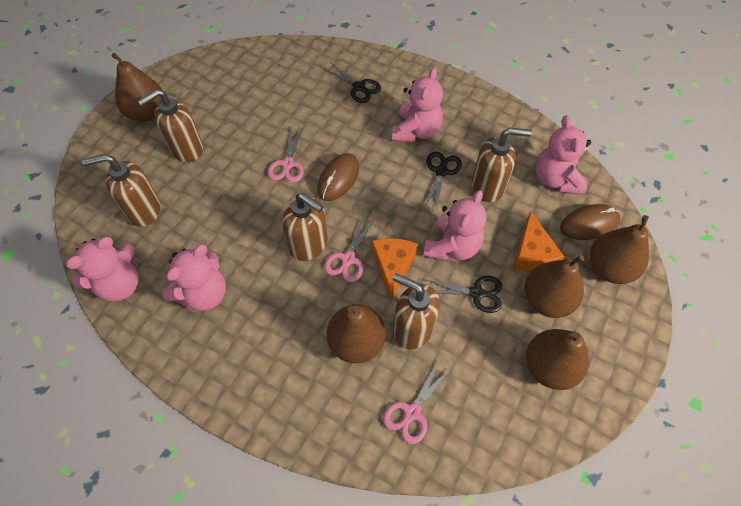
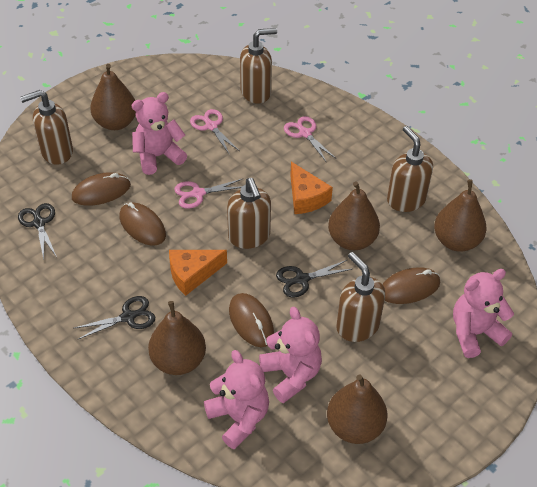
brown mouse: 2 -> 4
pink teddy bear: 5 -> 4

